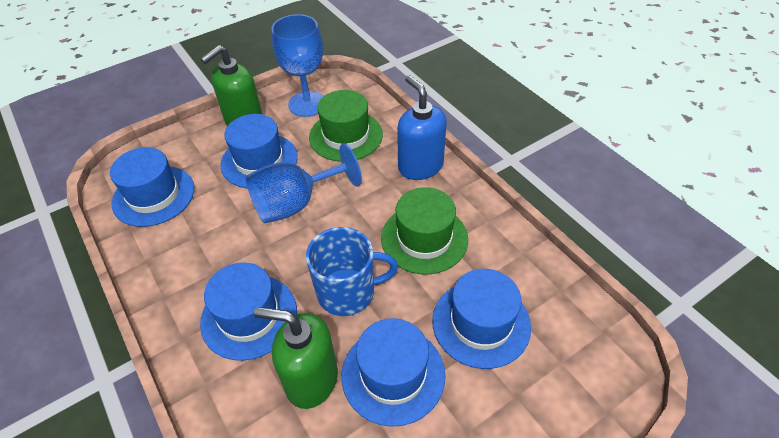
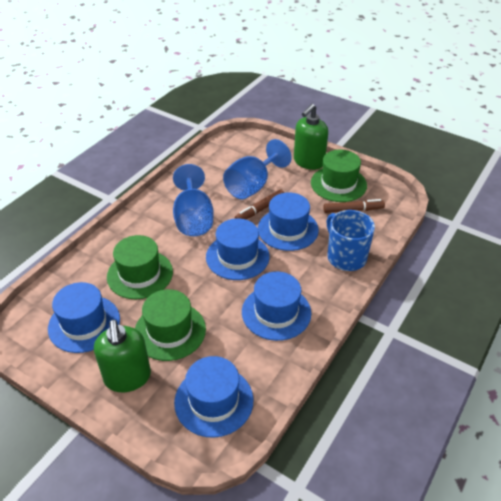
blue soap dispenser: 1 -> 0
brown marker: 0 -> 2
green hat: 2 -> 3

